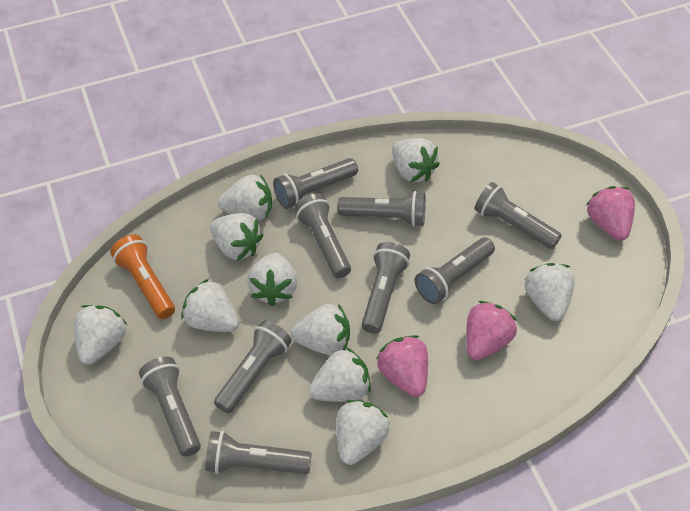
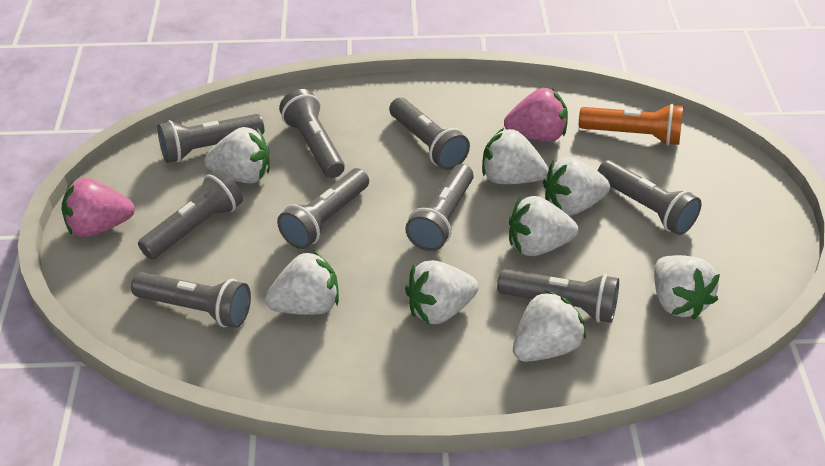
pink strawberry: 3 -> 2
white strawberry: 10 -> 8

